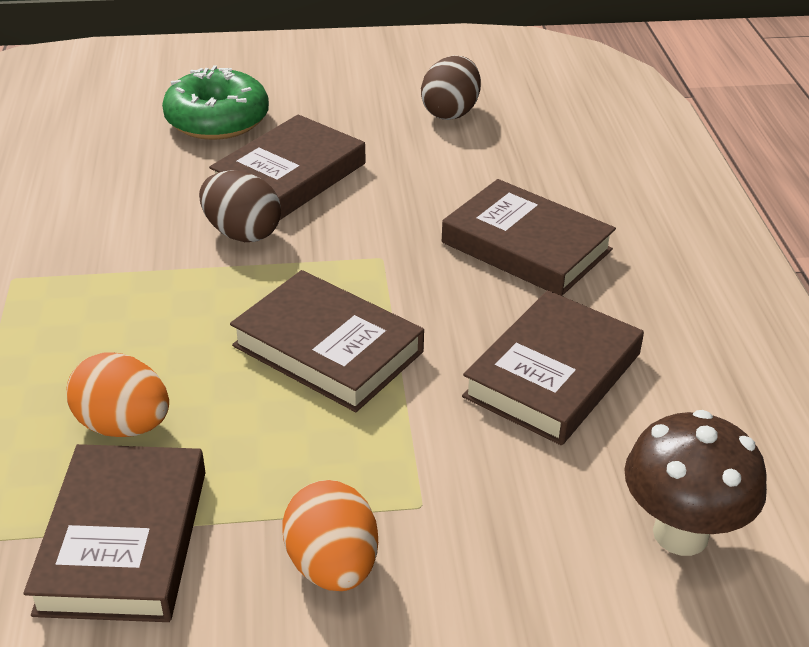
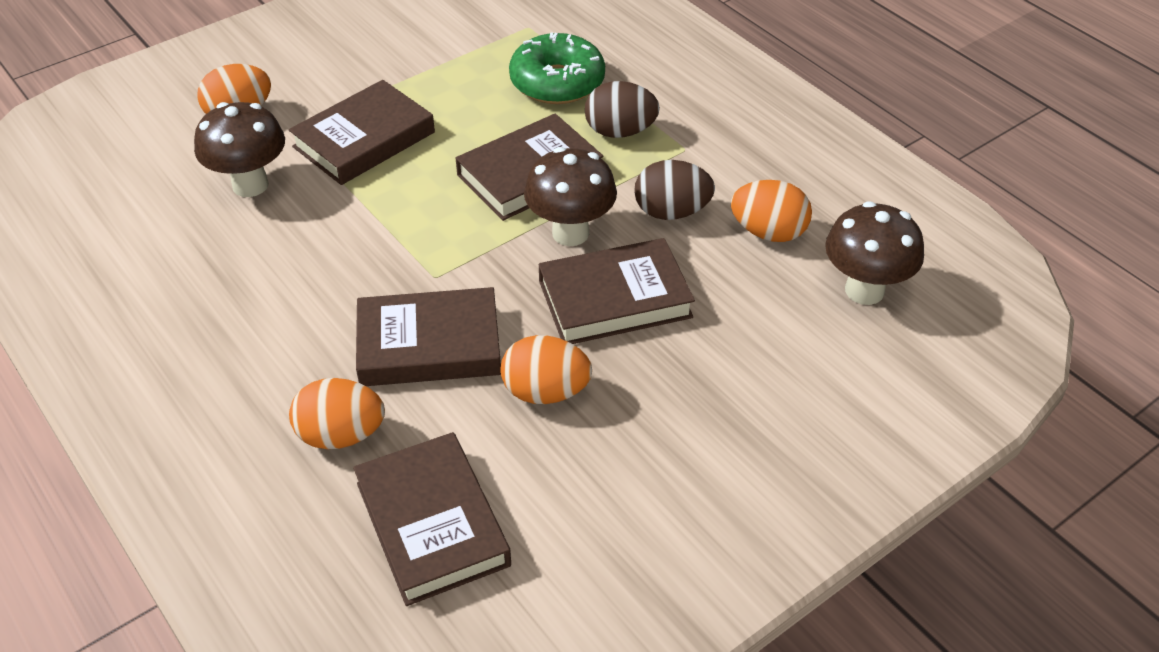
brown mushroom: 1 -> 3
orange egg: 2 -> 4

